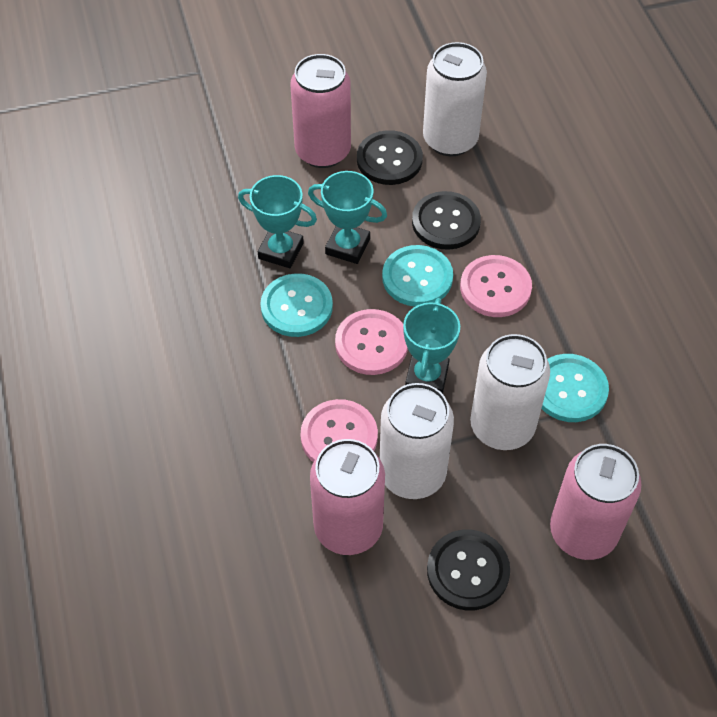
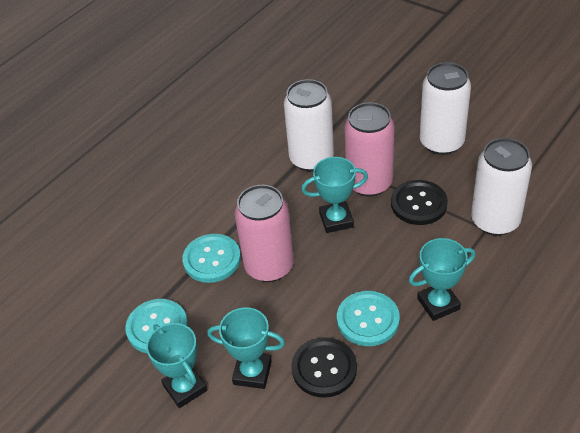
black button: 3 -> 2
pink button: 3 -> 0
pink can: 3 -> 2
turquoise trophy: 3 -> 4

